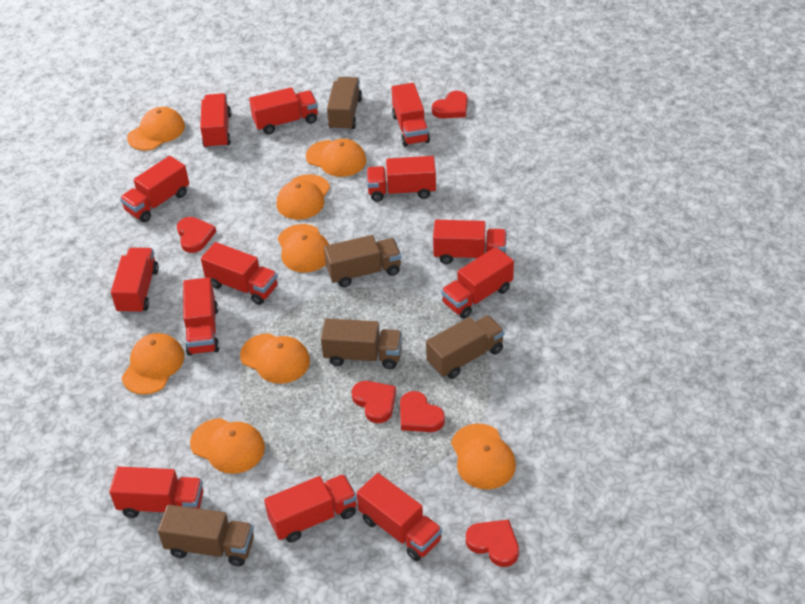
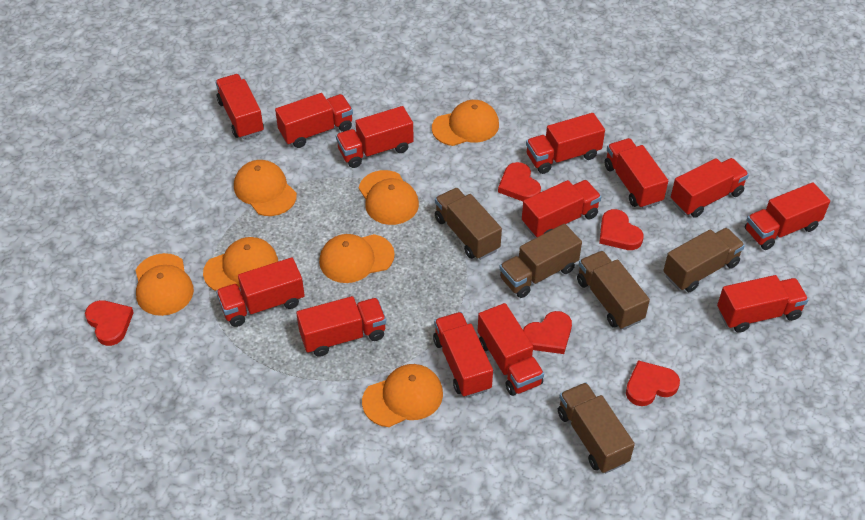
orange cap: 8 -> 7

